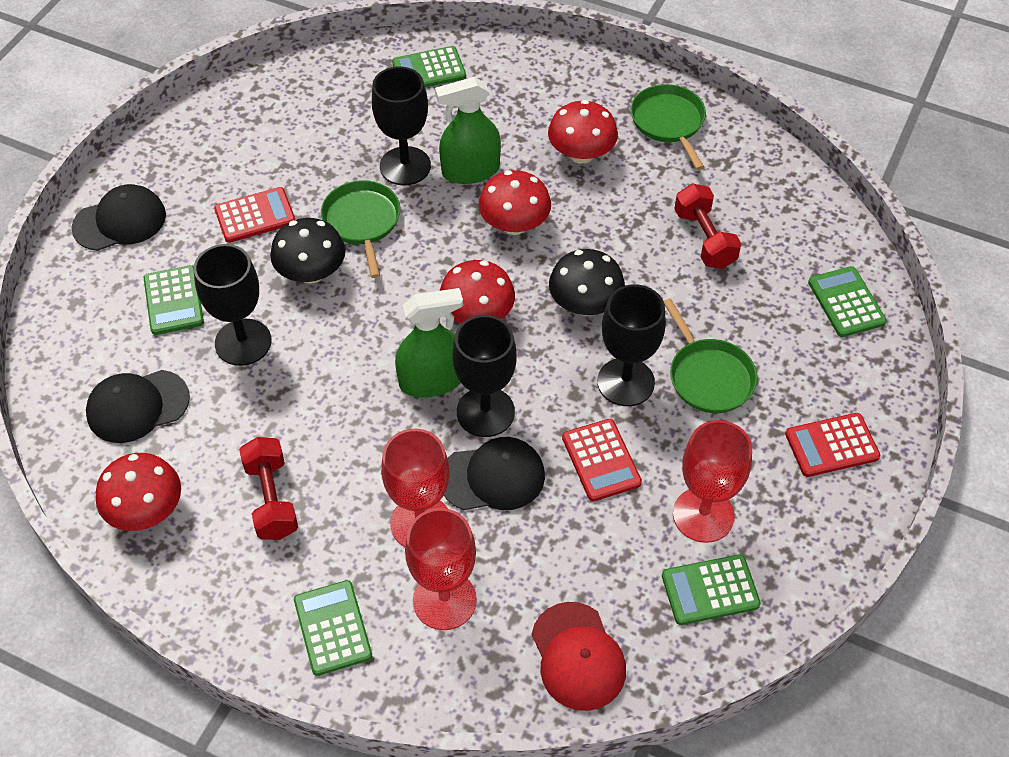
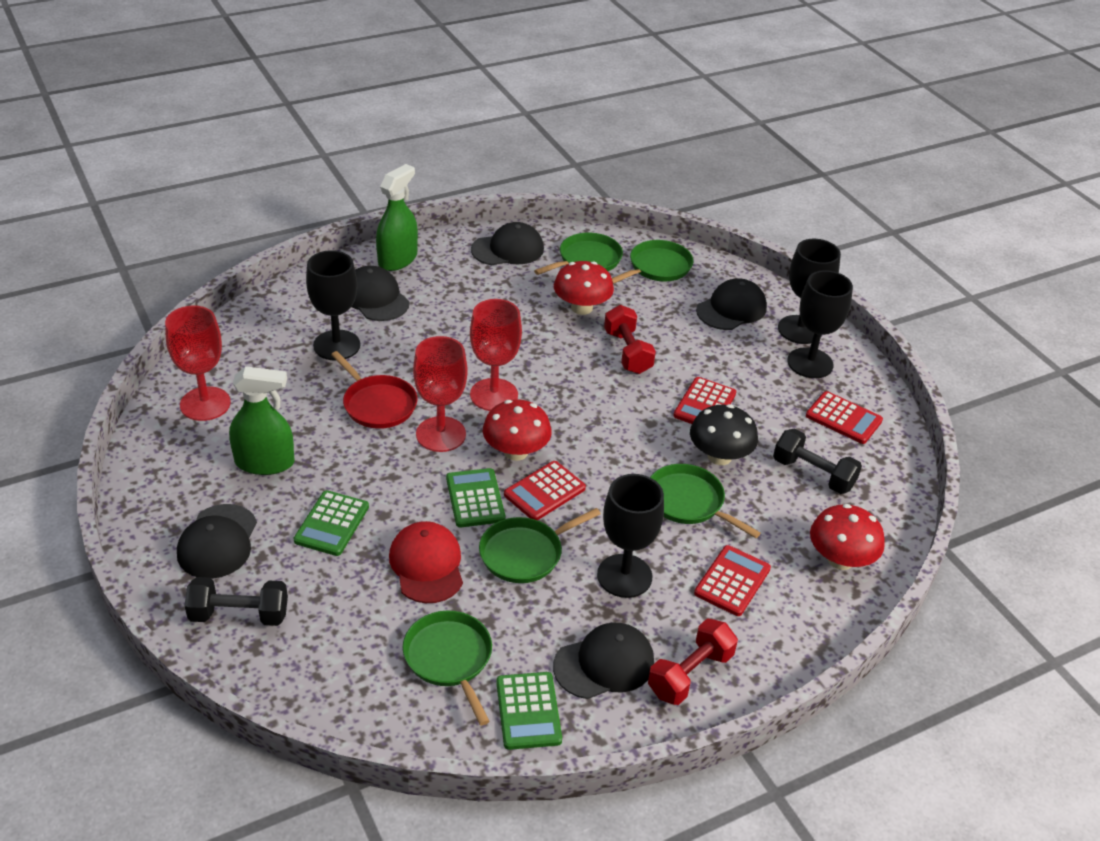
black cap: 3 -> 5
black dumbbell: 0 -> 2
black mushroom: 2 -> 1
green calculator: 5 -> 3
green pan: 3 -> 5
red calculator: 3 -> 4
red mushroom: 4 -> 3
red pan: 0 -> 1

